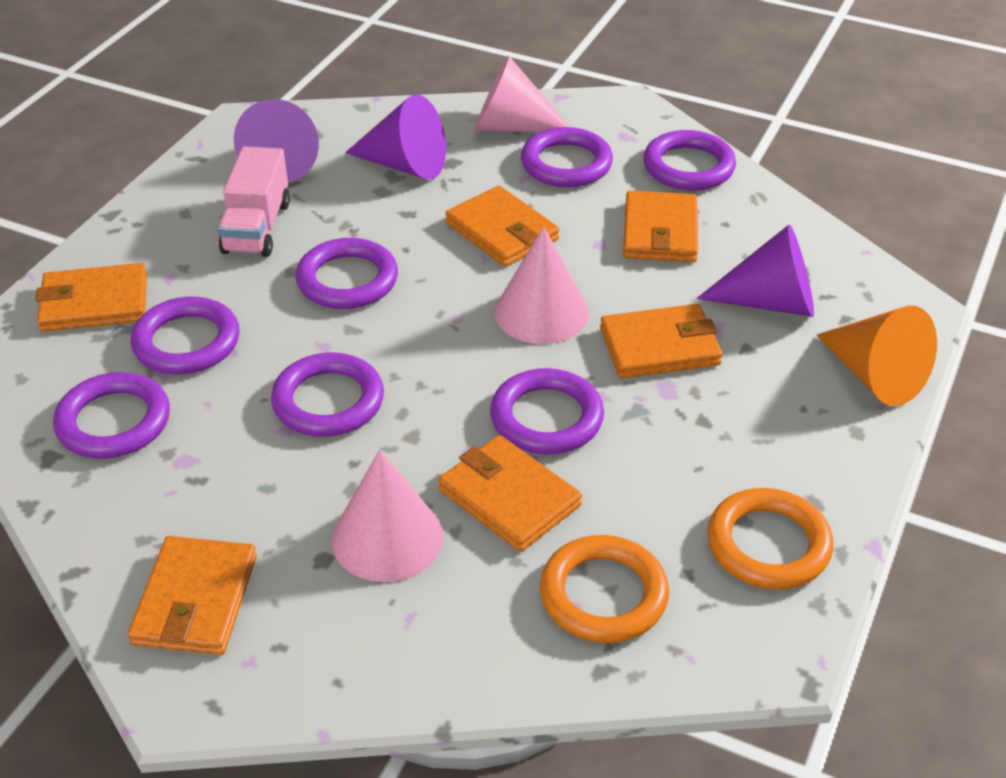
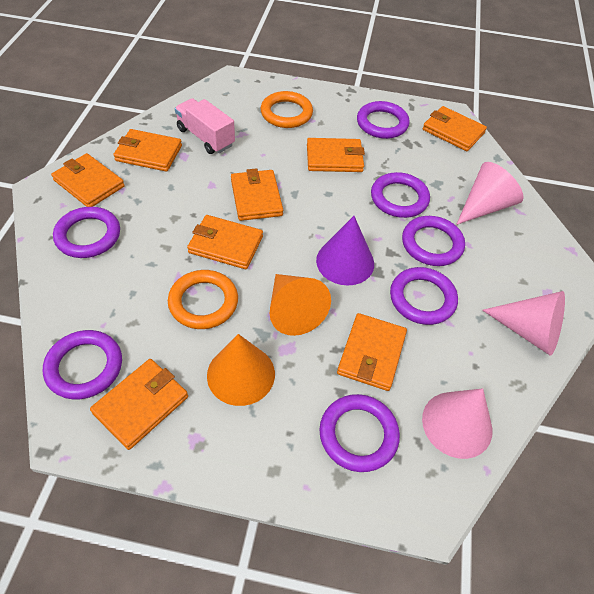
orange cone: 1 -> 2
orange wallet: 6 -> 8
purple cone: 3 -> 1

